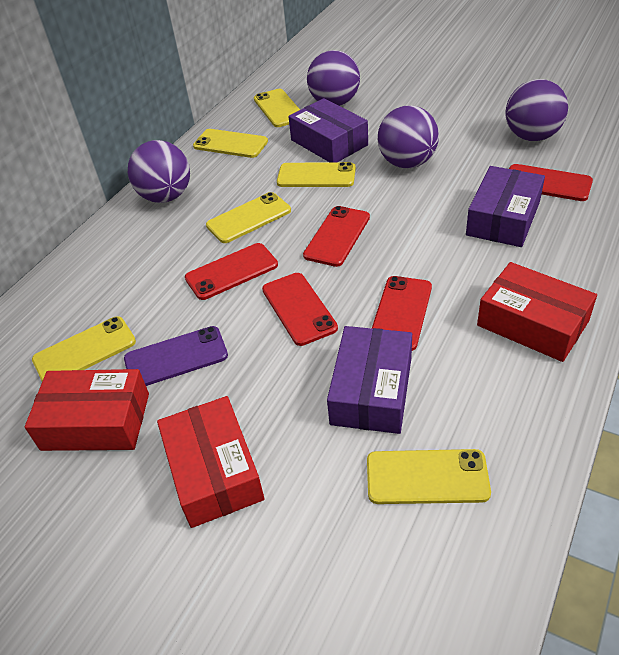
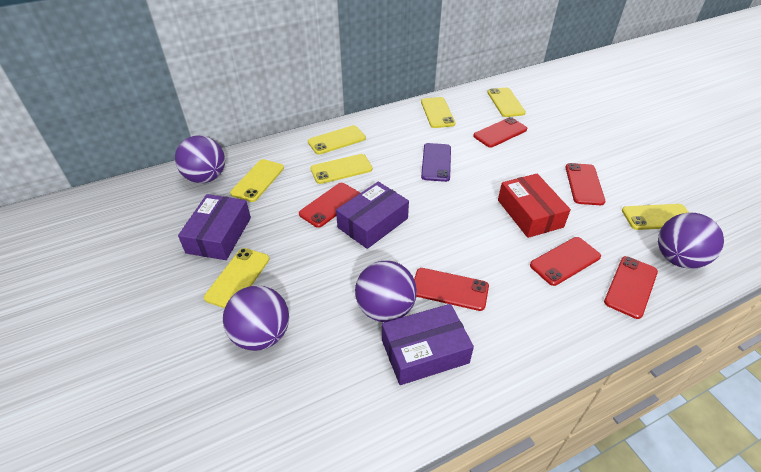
red box: 3 -> 1
red phone: 5 -> 6
yellow phone: 6 -> 7

